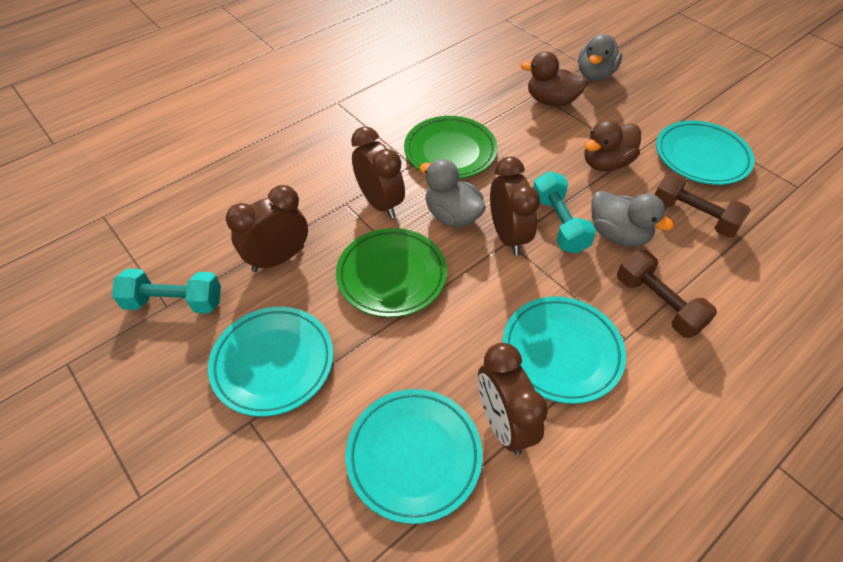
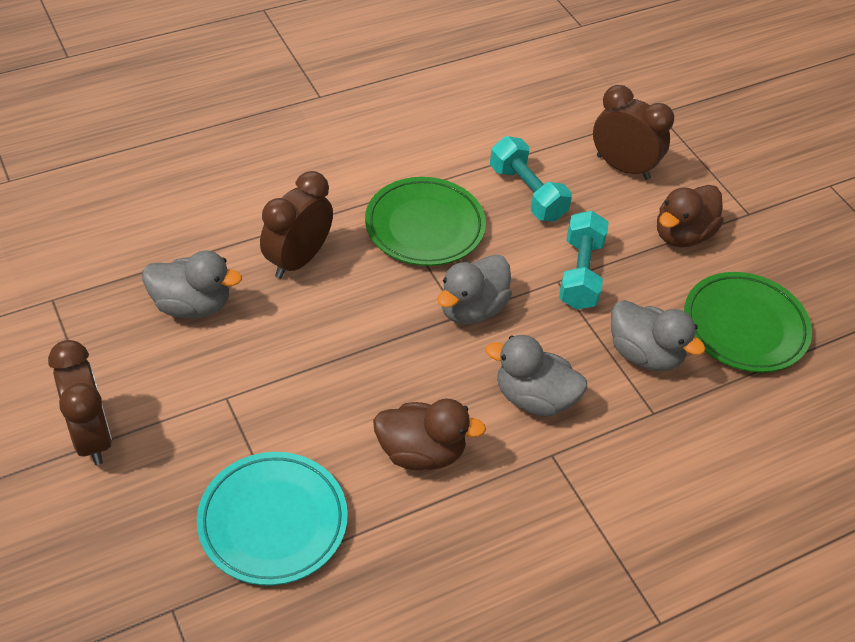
brown clock: 4 -> 3
brown dumbbell: 2 -> 0
grey duck: 3 -> 4
turquoise plate: 4 -> 1

